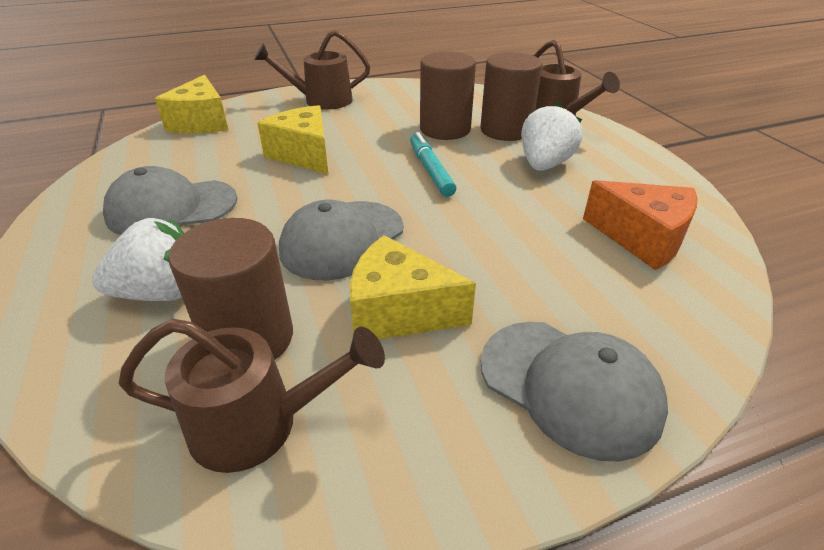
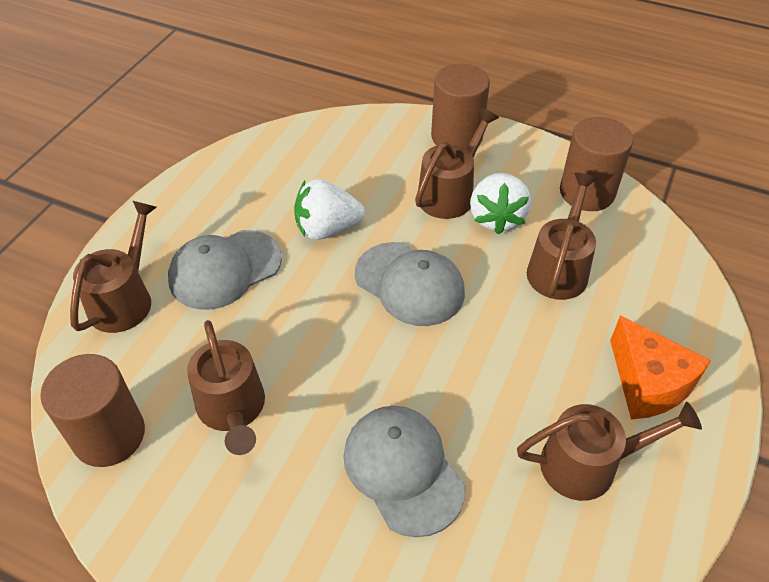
brown watering can: 3 -> 5
turquoise marker: 1 -> 0
yellow cheese: 3 -> 0

